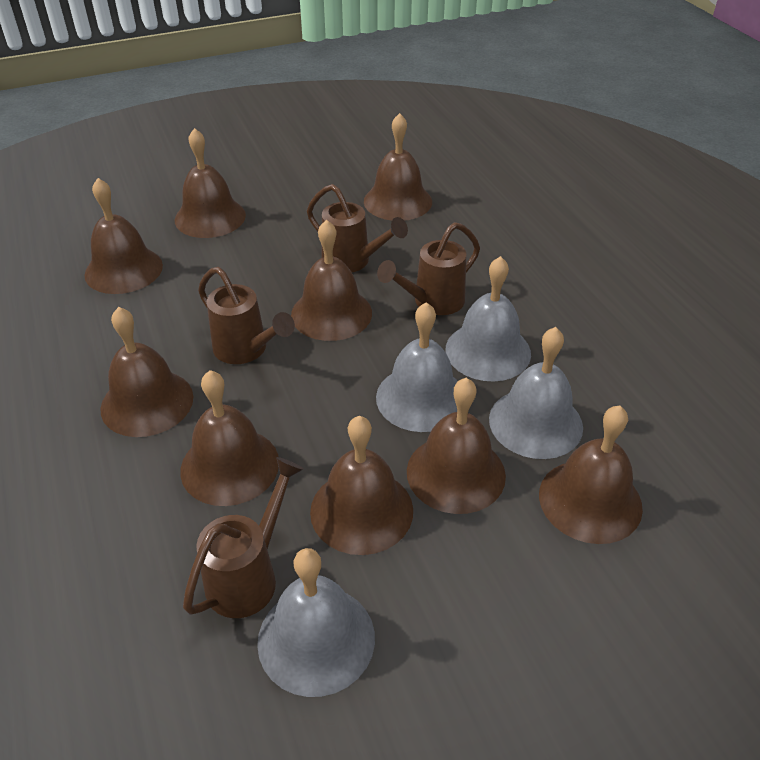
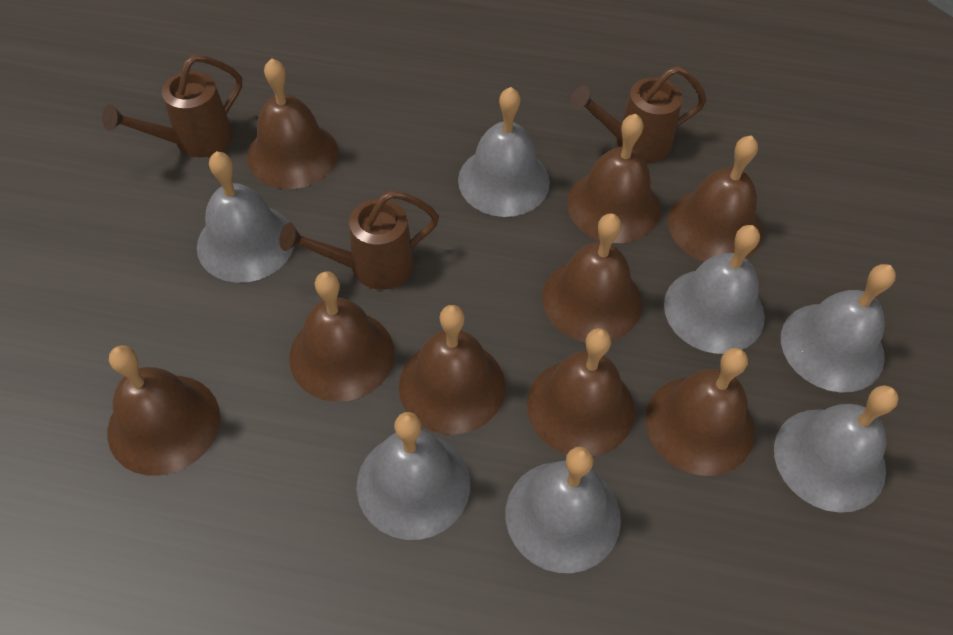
brown watering can: 4 -> 3
grey bell: 4 -> 7

